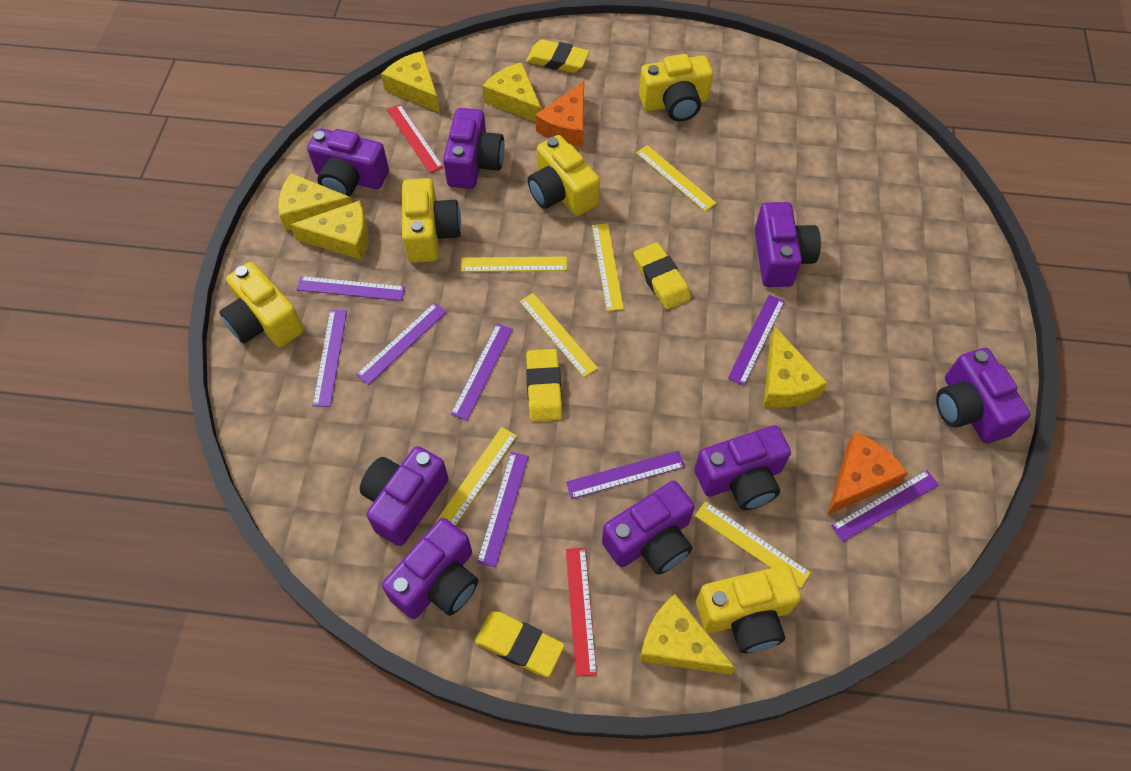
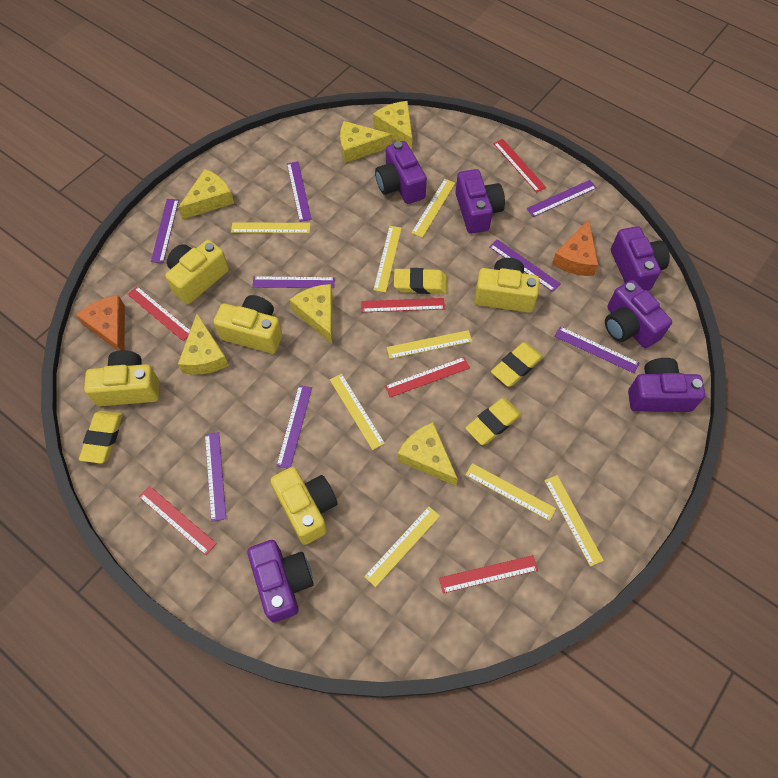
purple camera: 8 -> 6
red ruler: 2 -> 6
yellow ruler: 6 -> 8

